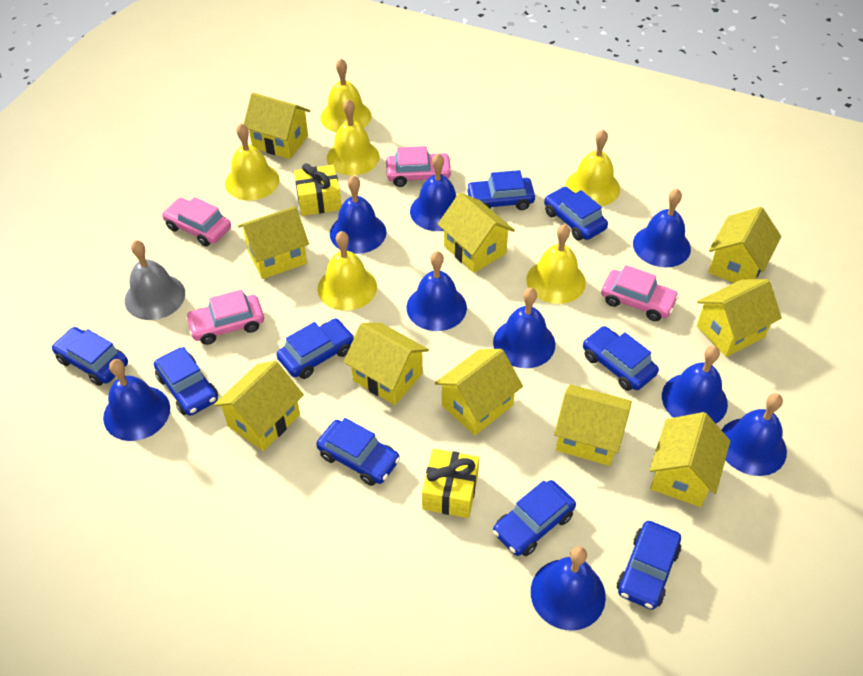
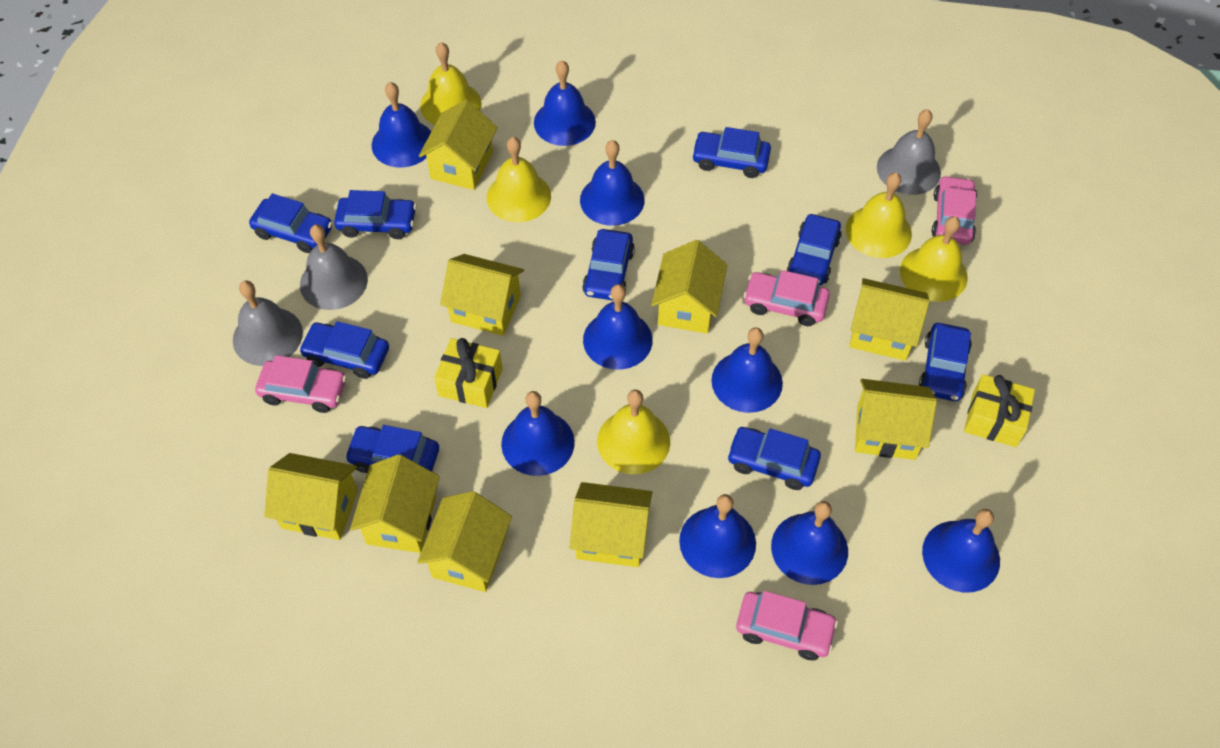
grey bell: 1 -> 3
yellow bell: 6 -> 5
yellow house: 10 -> 9

